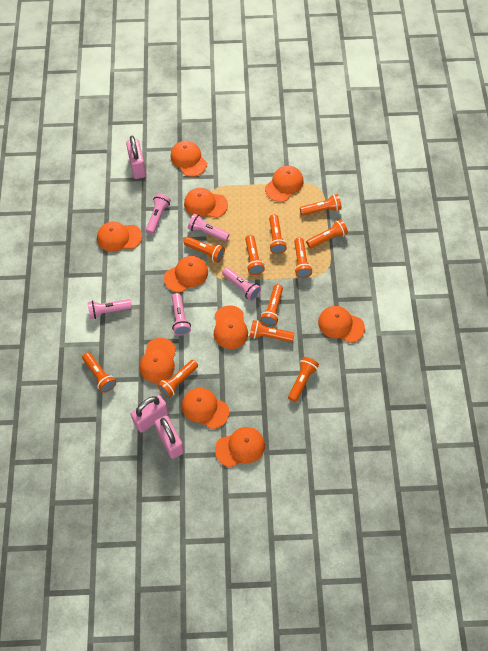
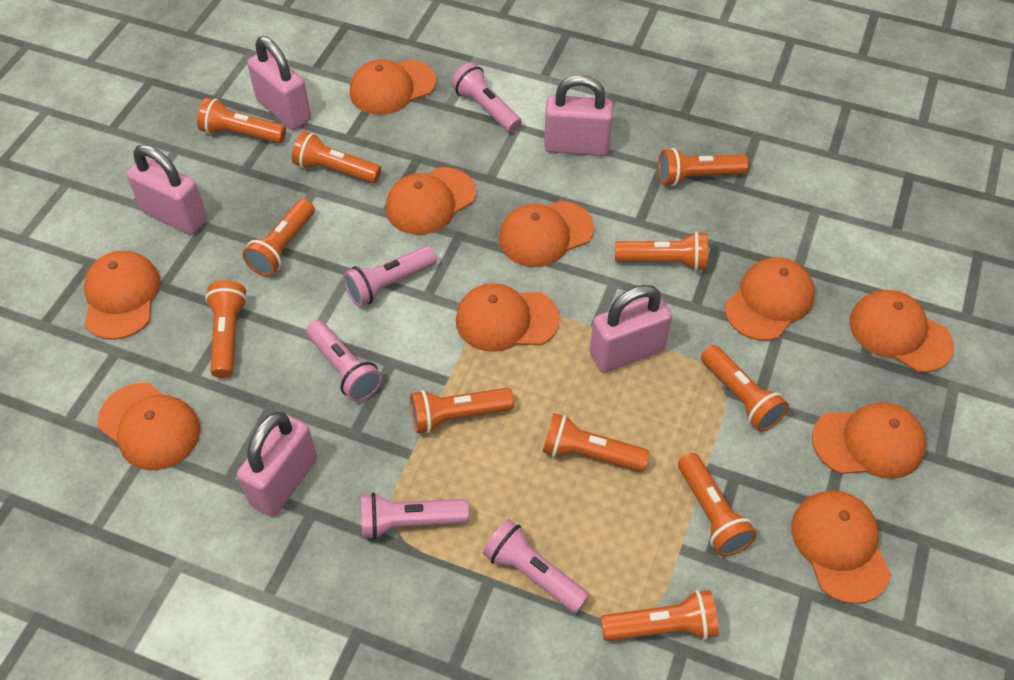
pink padlock: 3 -> 5

